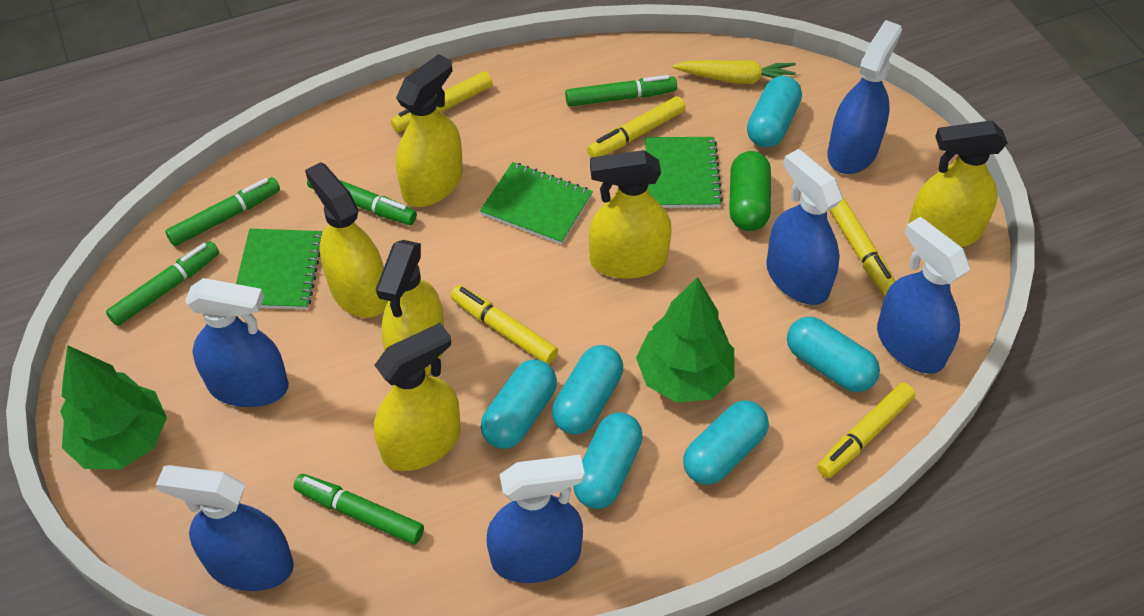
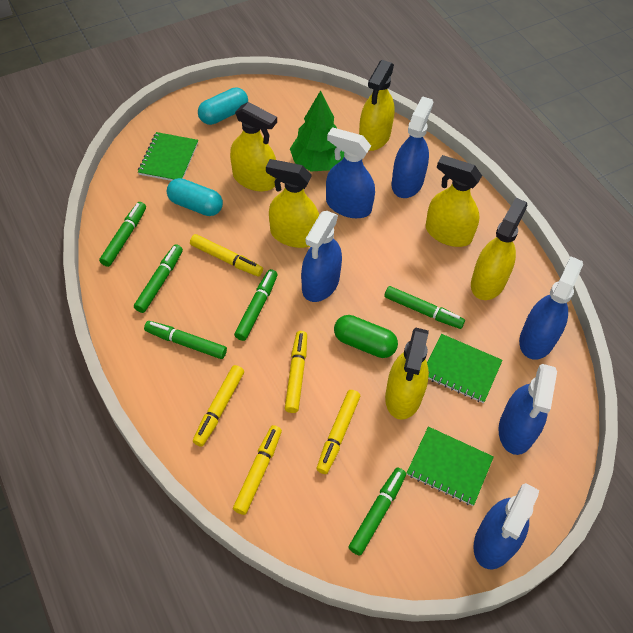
green marker: 5 -> 6
green tree: 2 -> 1
turquoise capsule: 6 -> 2
yellow carrot: 1 -> 0

